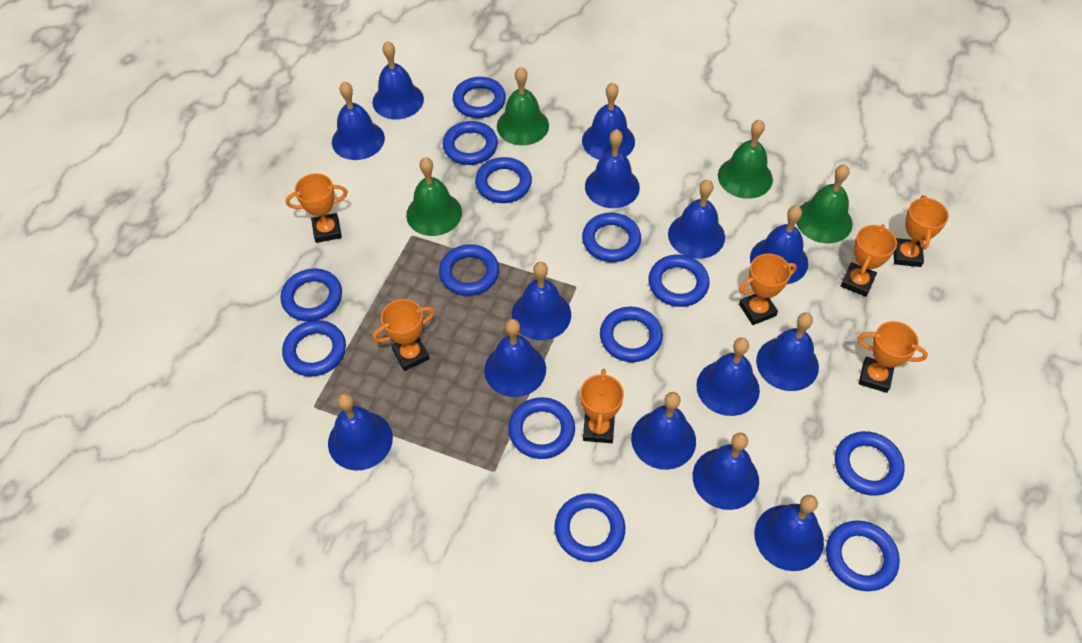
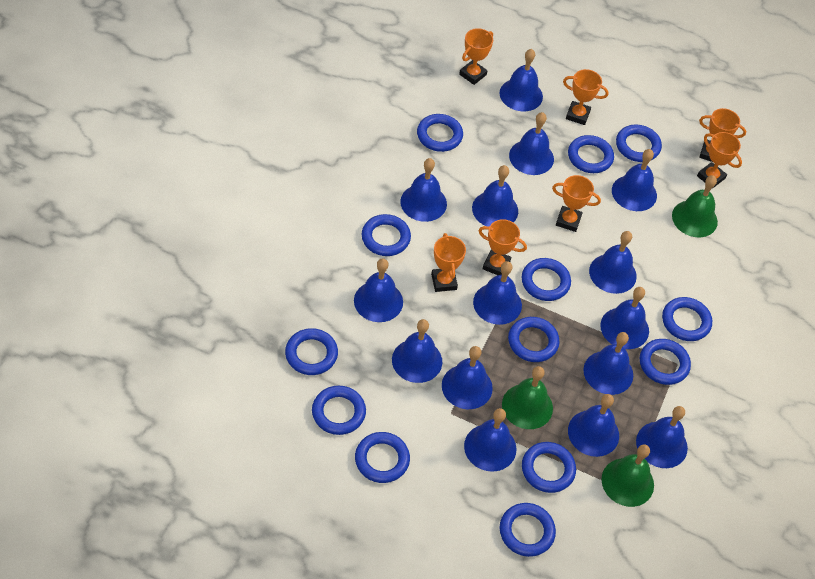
blue bell: 14 -> 15
green bell: 4 -> 3

